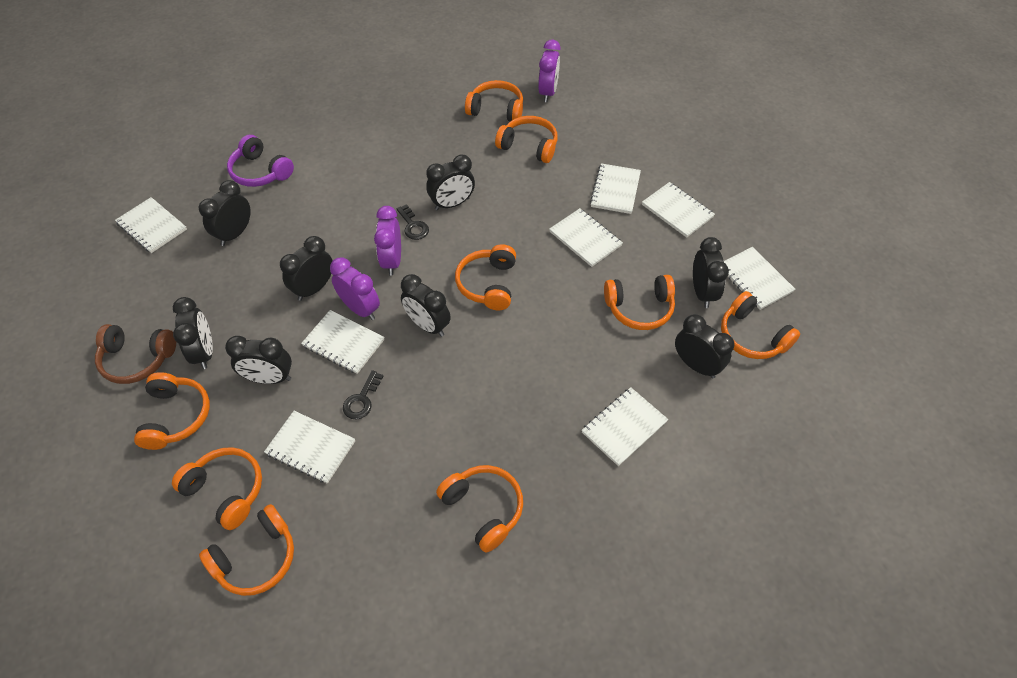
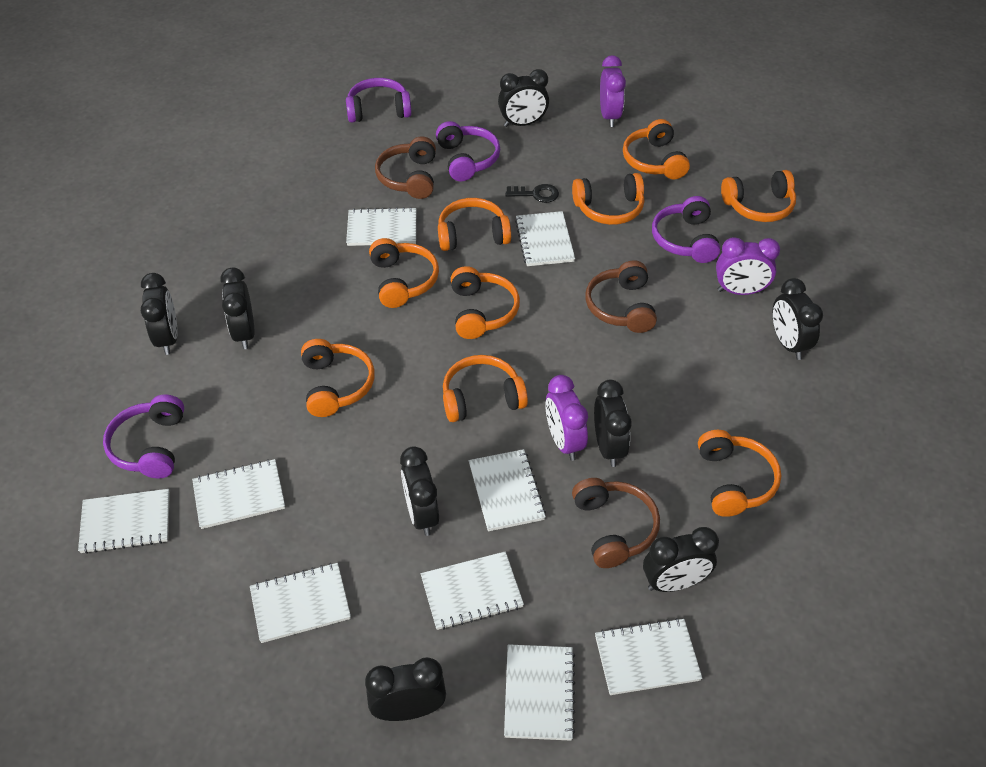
black key: 2 -> 1
brown headphones: 1 -> 3
purple headphones: 1 -> 4
white notebook: 8 -> 9

